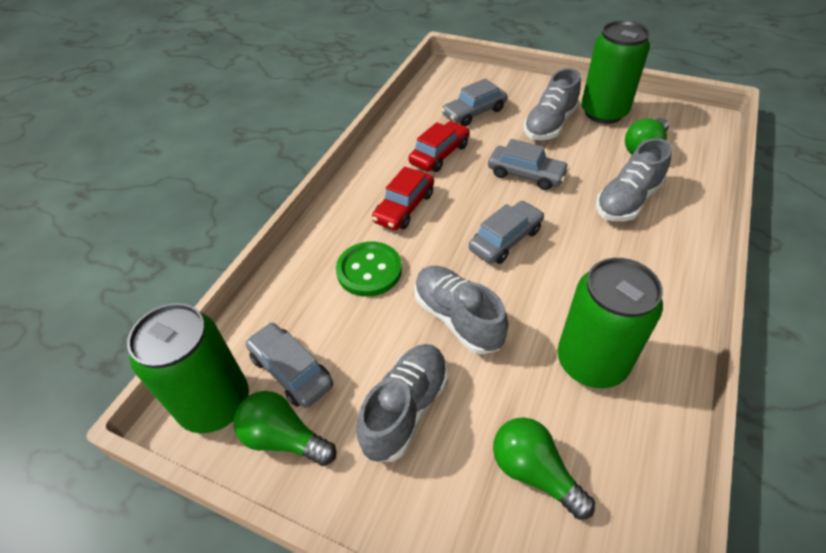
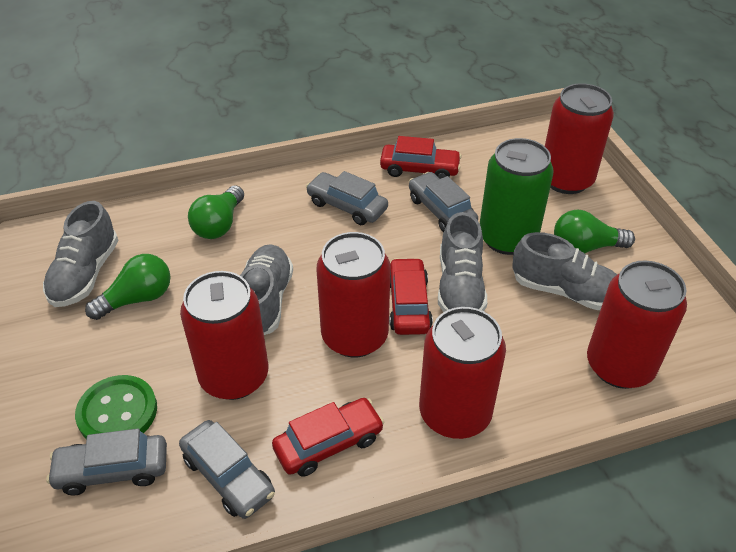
green can: 3 -> 1
red can: 0 -> 5
red car: 2 -> 3

